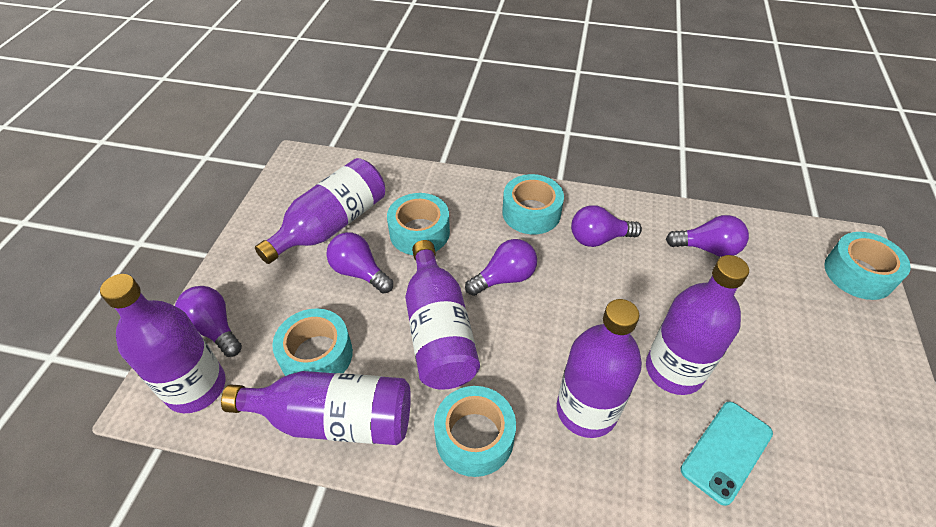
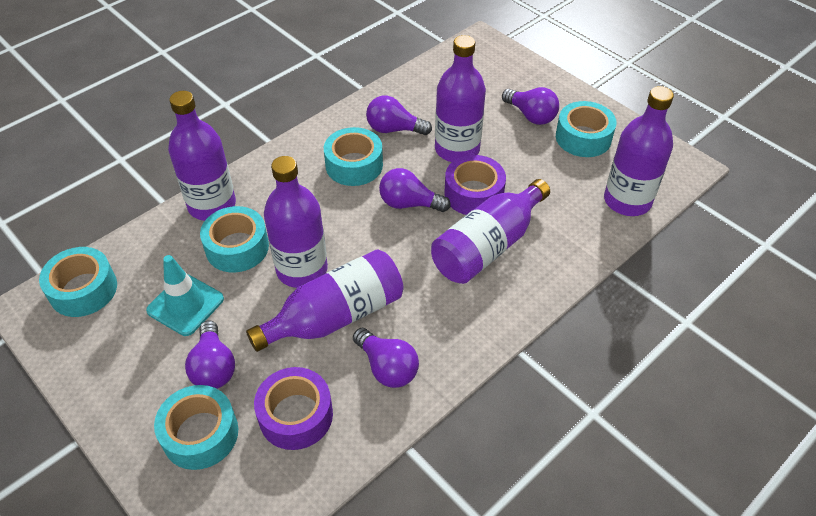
purple tape: 0 -> 2
turquoise phone: 1 -> 0
turquoise traffic cone: 0 -> 1

